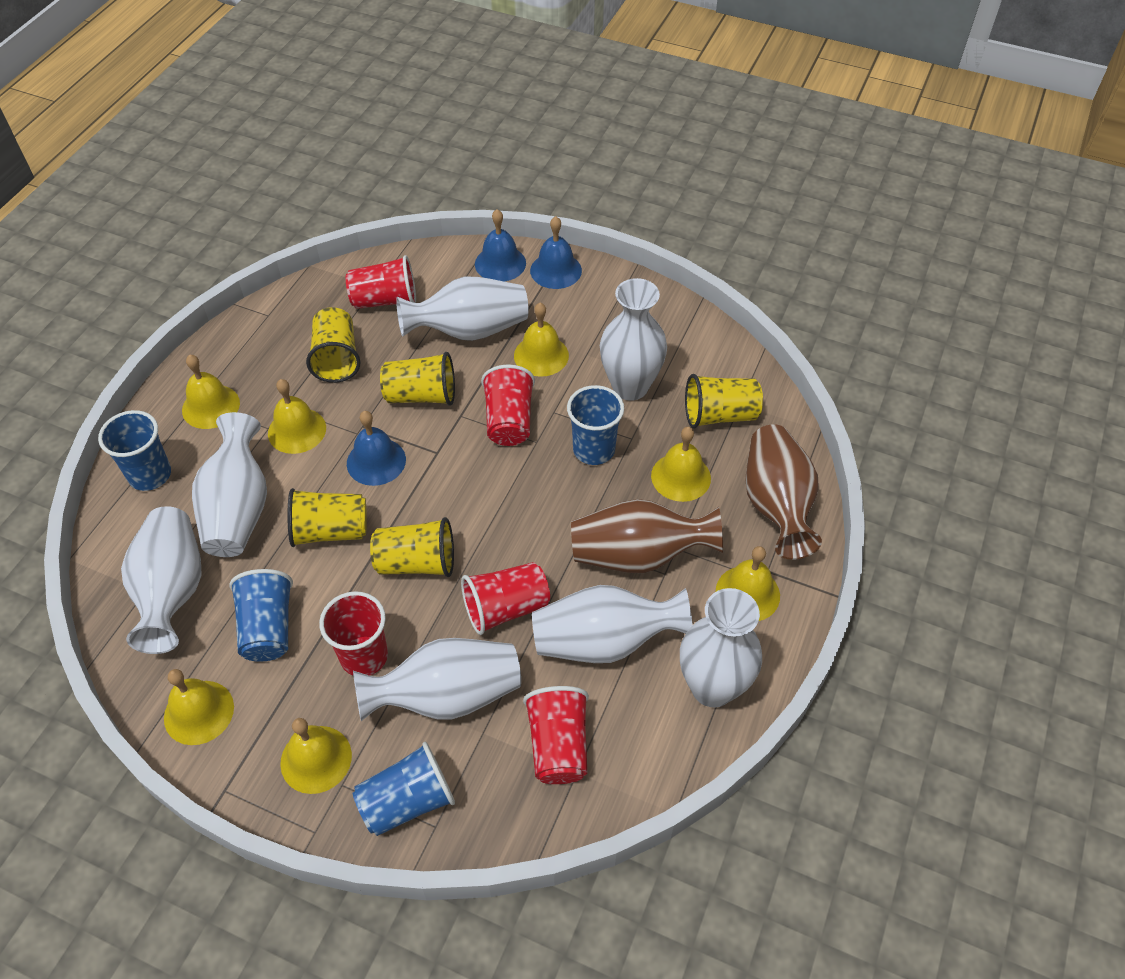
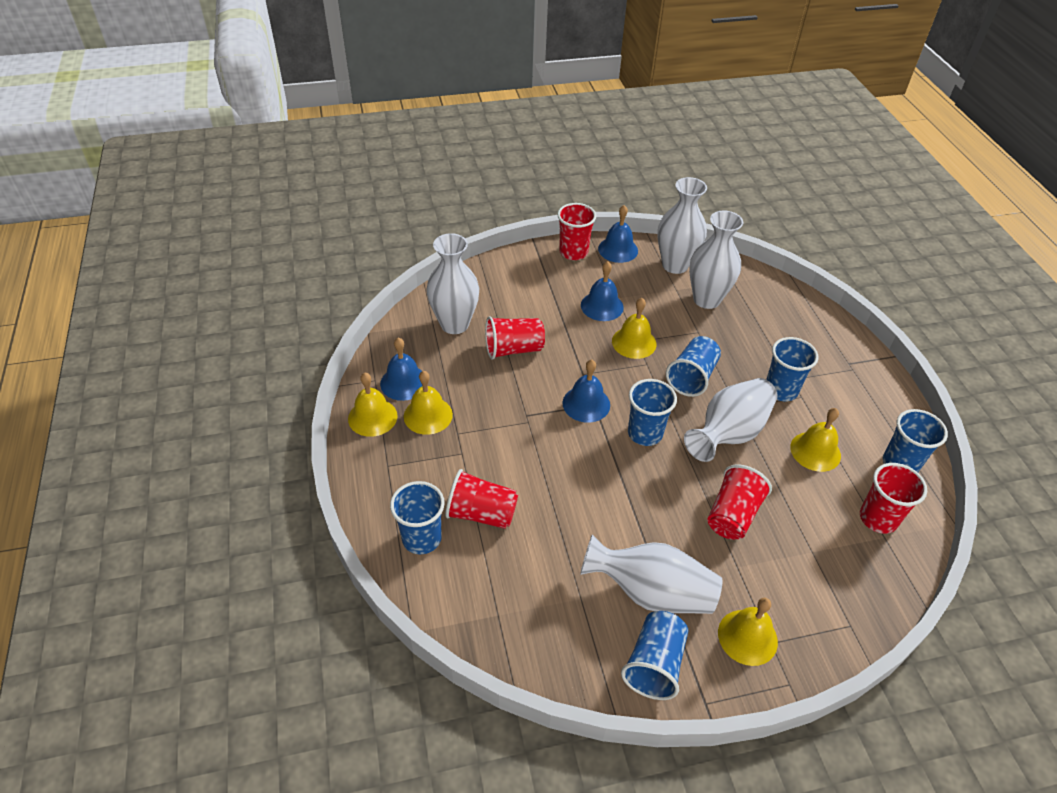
blue bell: 3 -> 4
blue cup: 4 -> 6
brown vase: 2 -> 0
white vase: 7 -> 5
yellow bell: 7 -> 5
yellow cup: 5 -> 0

